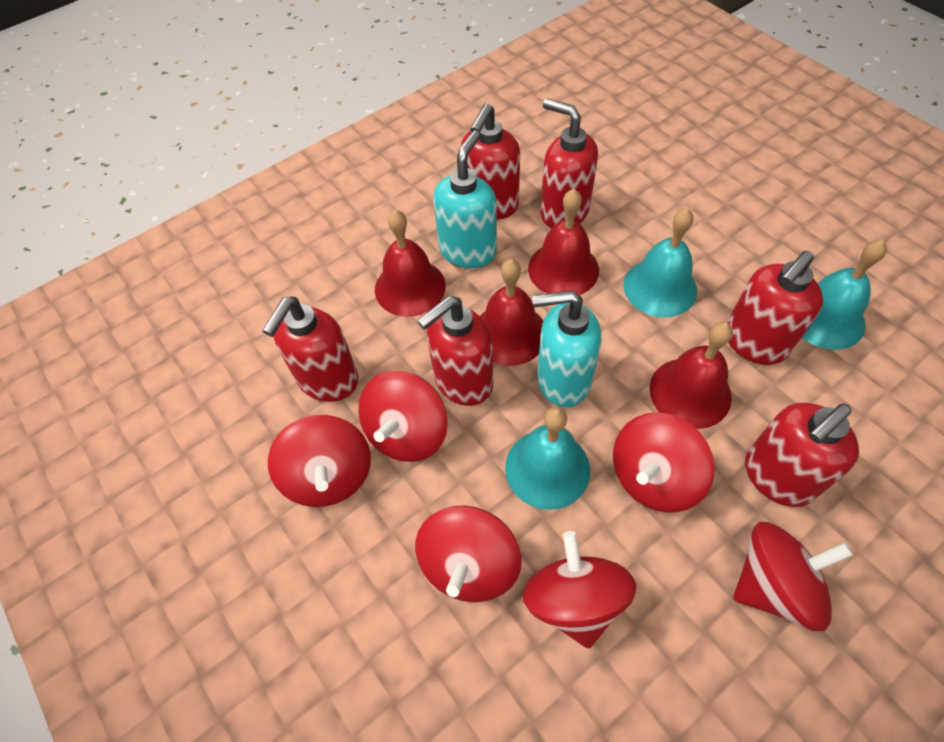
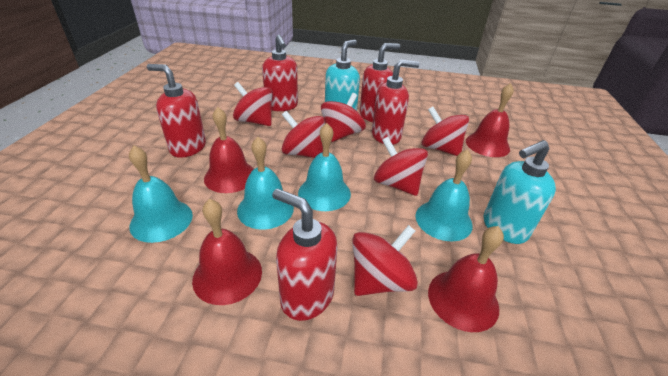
red soap dispenser: 6 -> 5
turquoise bell: 3 -> 4

